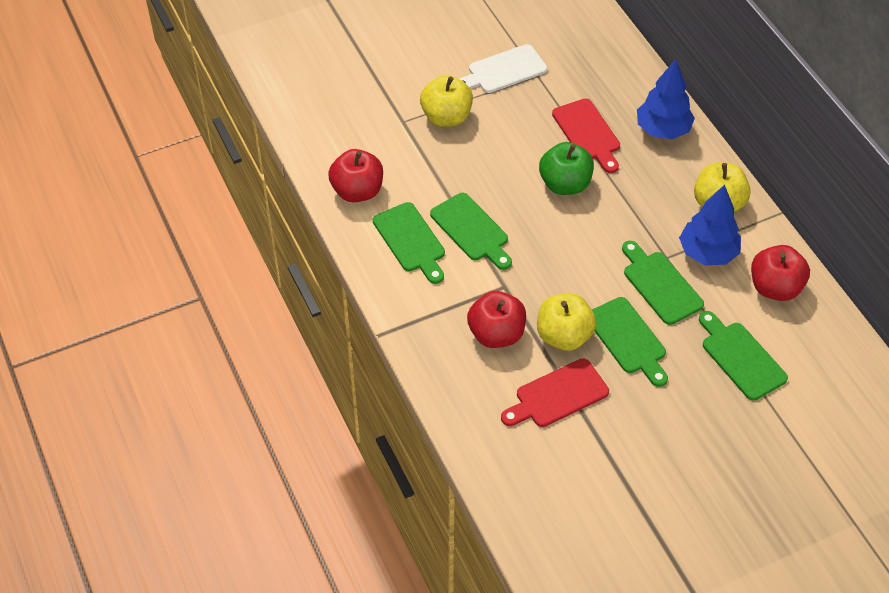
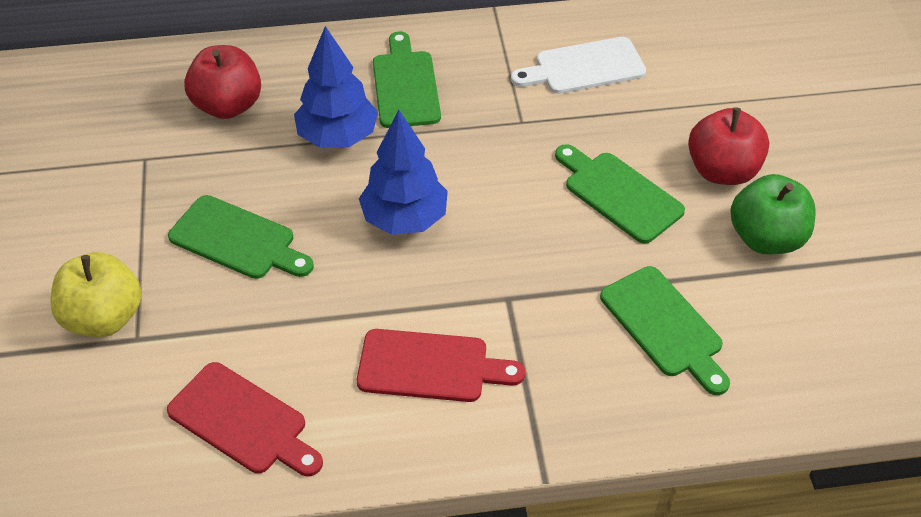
green cutting board: 5 -> 4
red apple: 3 -> 2
yellow apple: 3 -> 1

